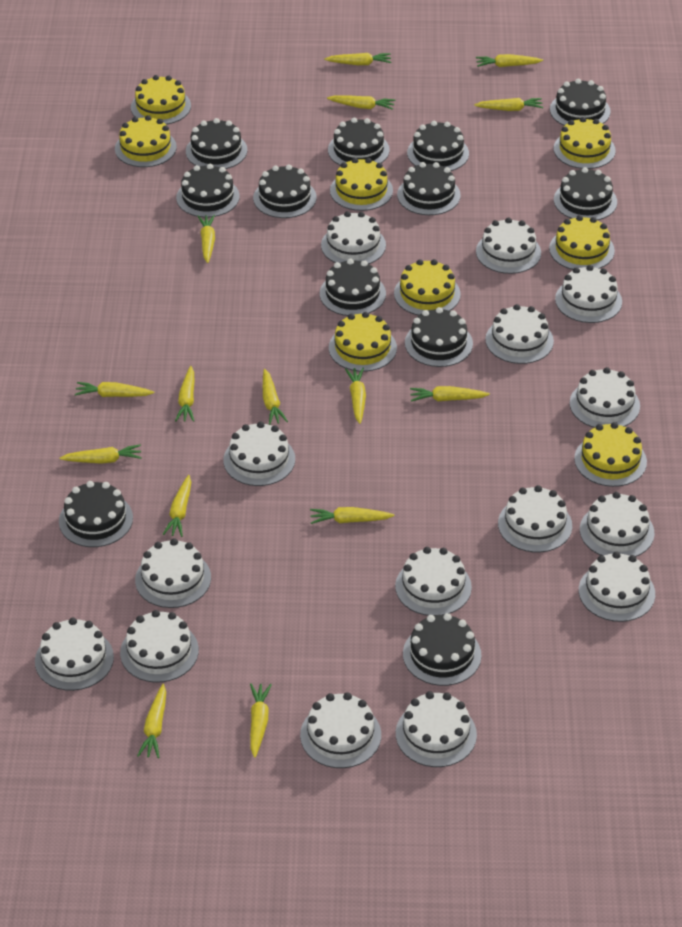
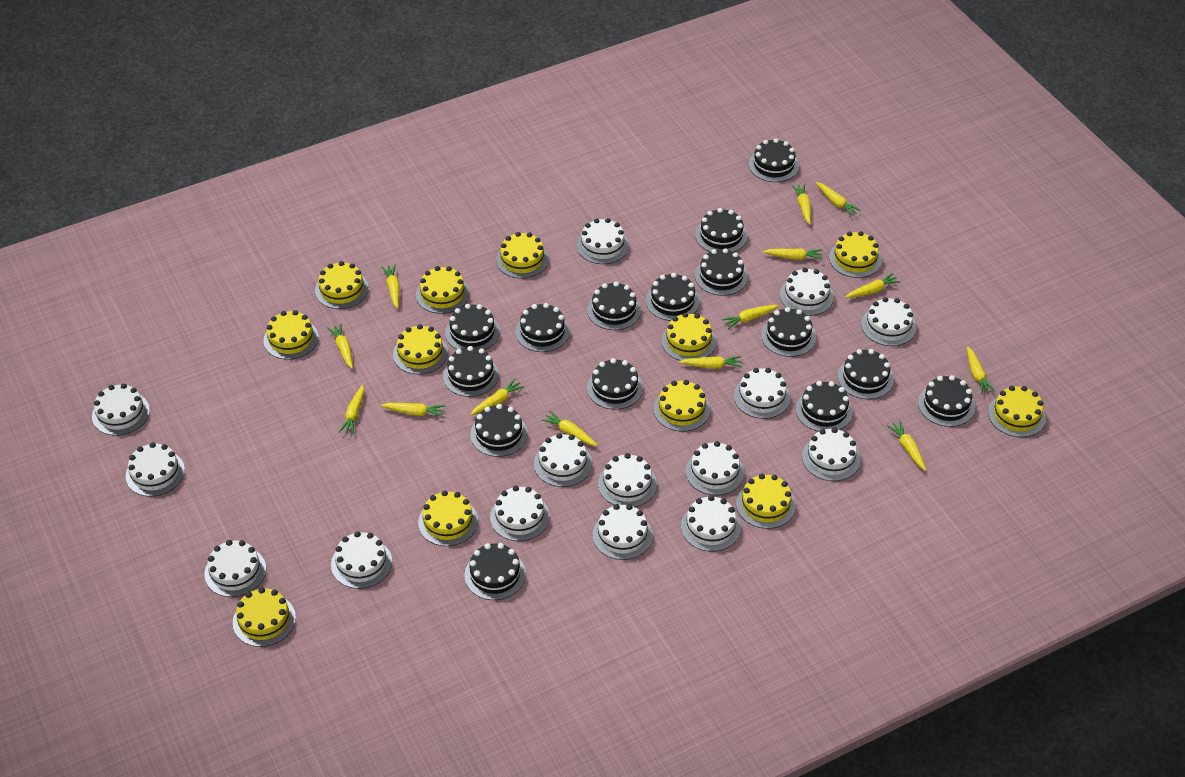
black cake: 12 -> 15
yellow cake: 8 -> 12
yellow carrot: 15 -> 14

